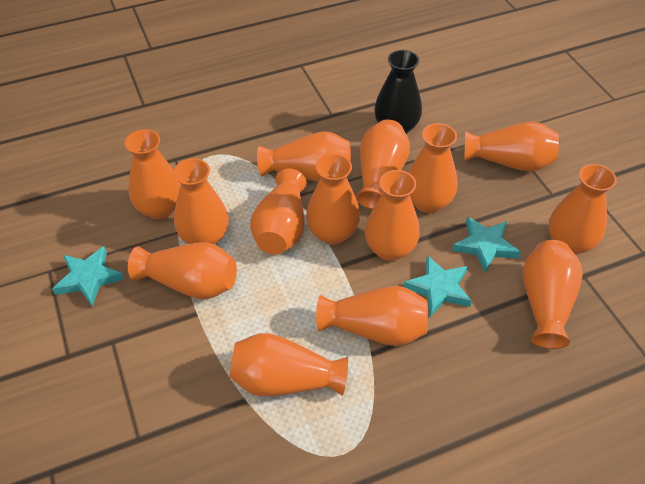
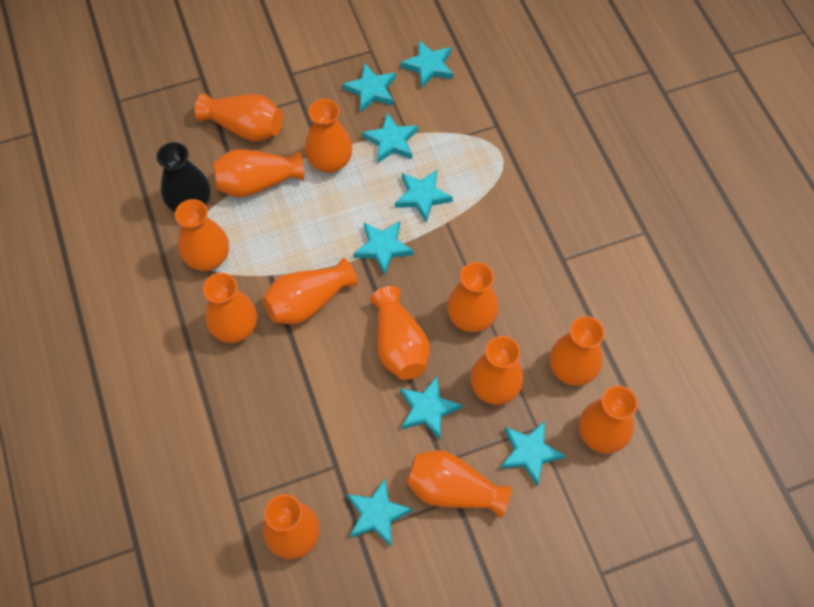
orange vase: 14 -> 13
turquoise star: 3 -> 8

